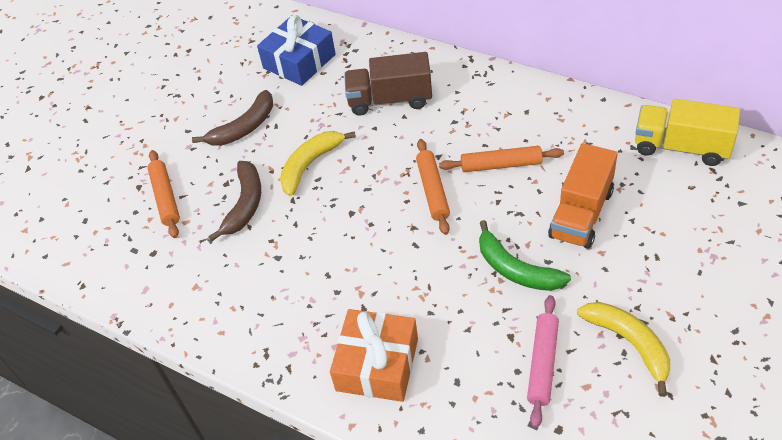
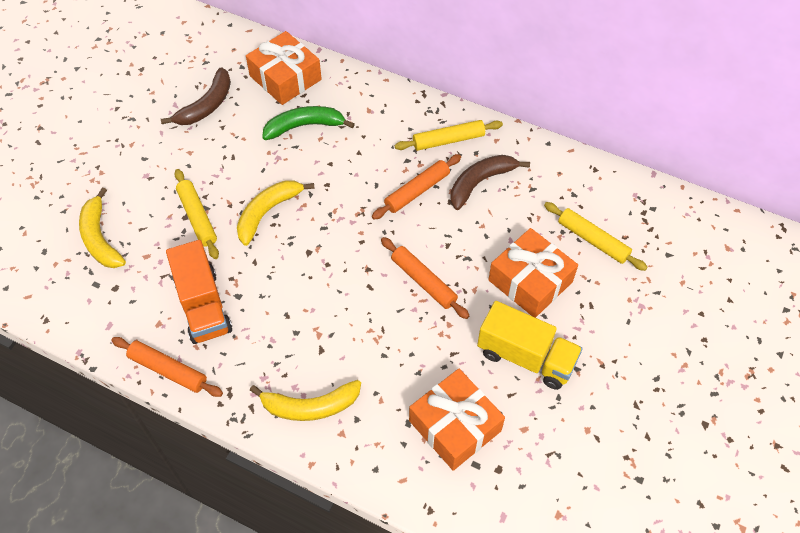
blue gift: 1 -> 0
brown truck: 1 -> 0
orange gift: 1 -> 3
pink rolling pin: 1 -> 0
yellow banana: 2 -> 3
yellow rolling pin: 0 -> 3

